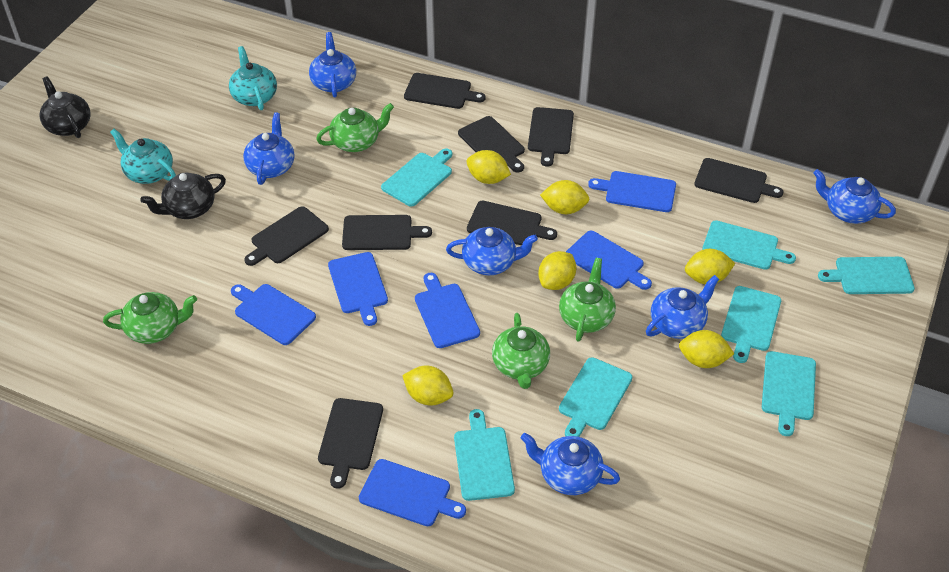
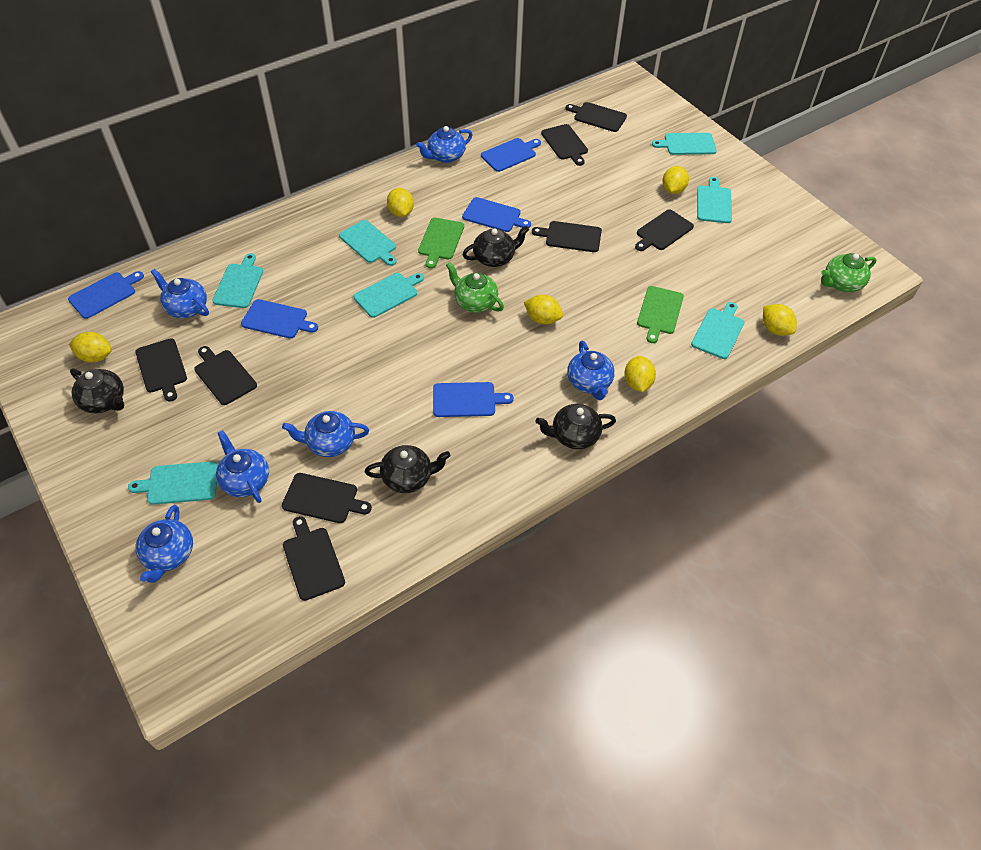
black teapot: 2 -> 4
blue cutting board: 6 -> 5
green cutting board: 0 -> 2
green teapot: 4 -> 2
turquoise teapot: 2 -> 0

